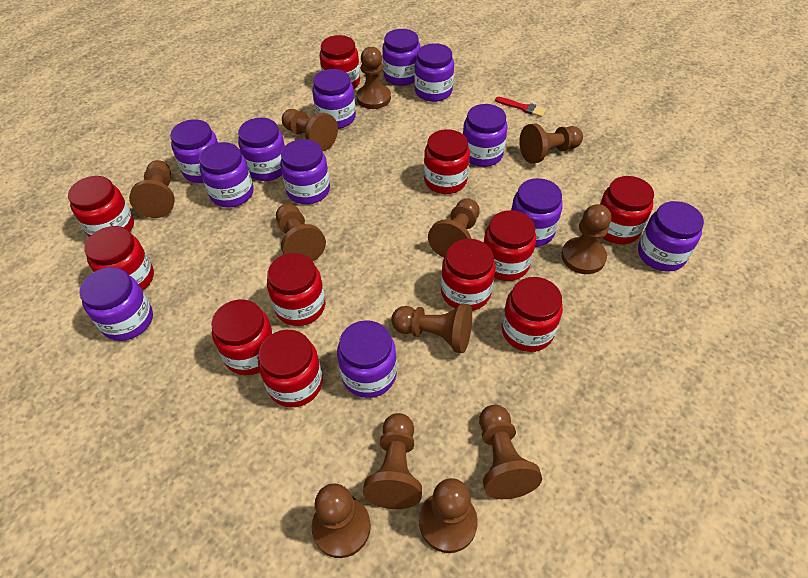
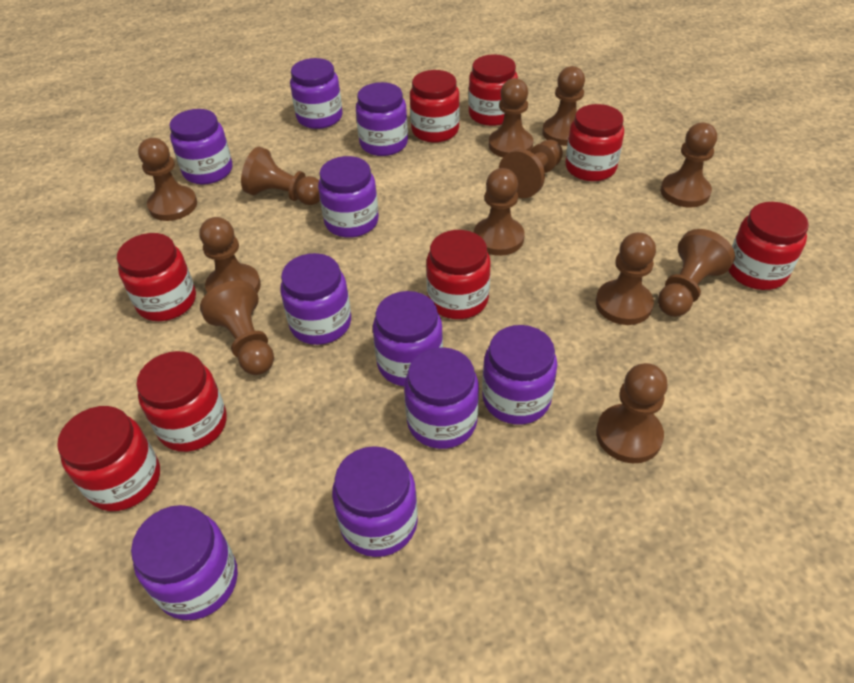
purple jar: 12 -> 10
red brush: 1 -> 0
red jar: 11 -> 8

